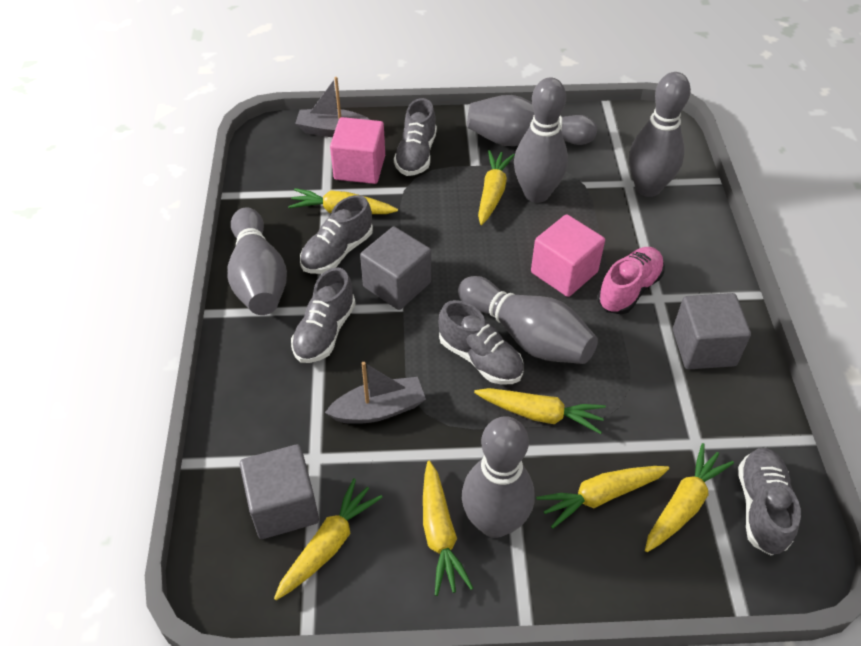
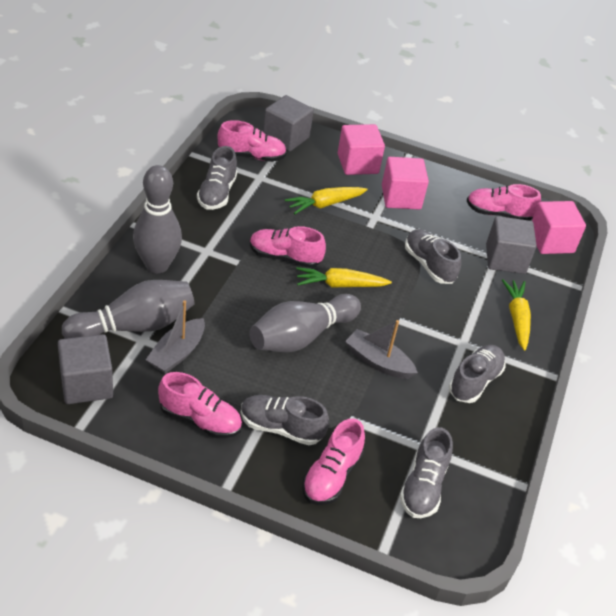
grey bowling pin: 6 -> 3
pink cube: 2 -> 3
pink shoe: 1 -> 5
yellow carrot: 7 -> 3

